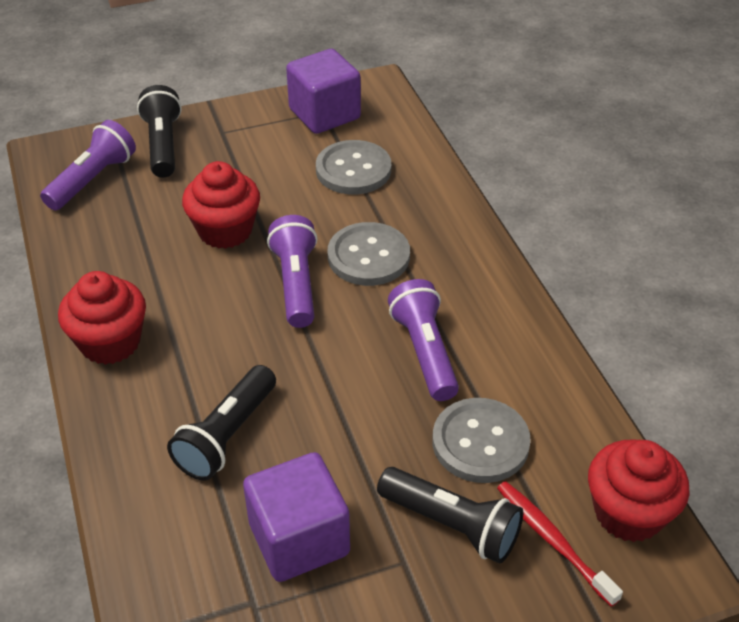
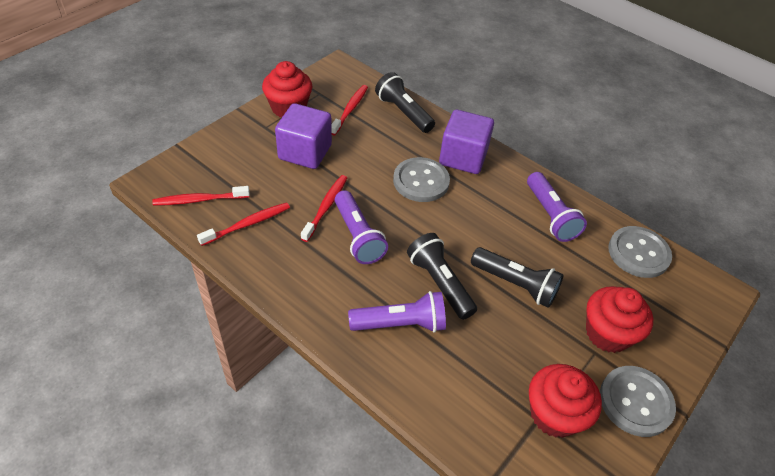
red toothbrush: 1 -> 4

